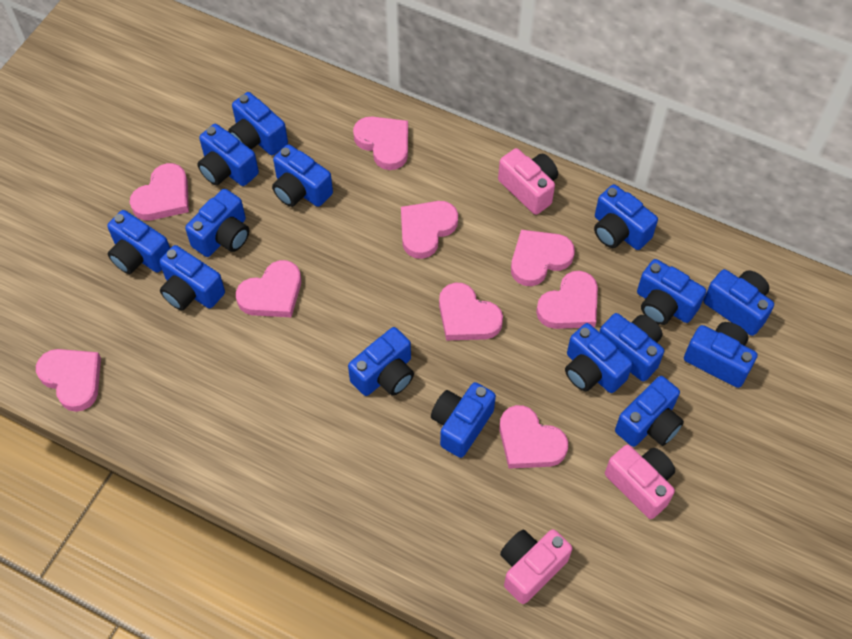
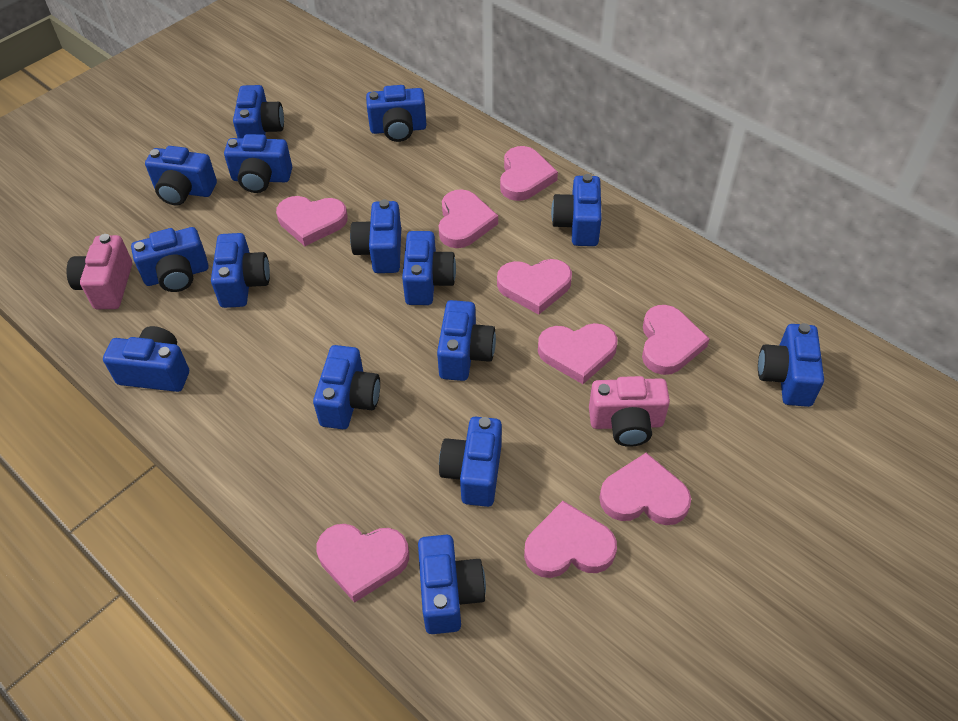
pink camera: 3 -> 2

